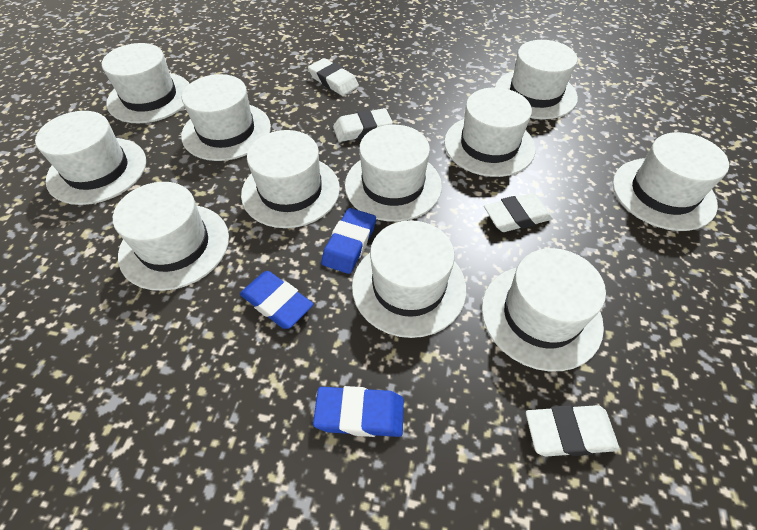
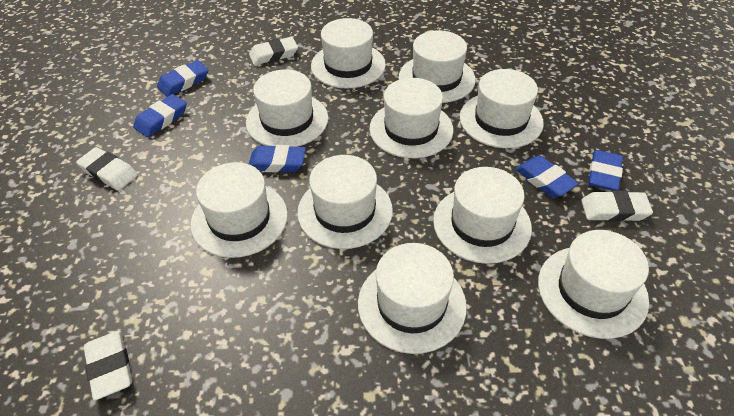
blue eraser: 3 -> 5
white hat: 11 -> 10

